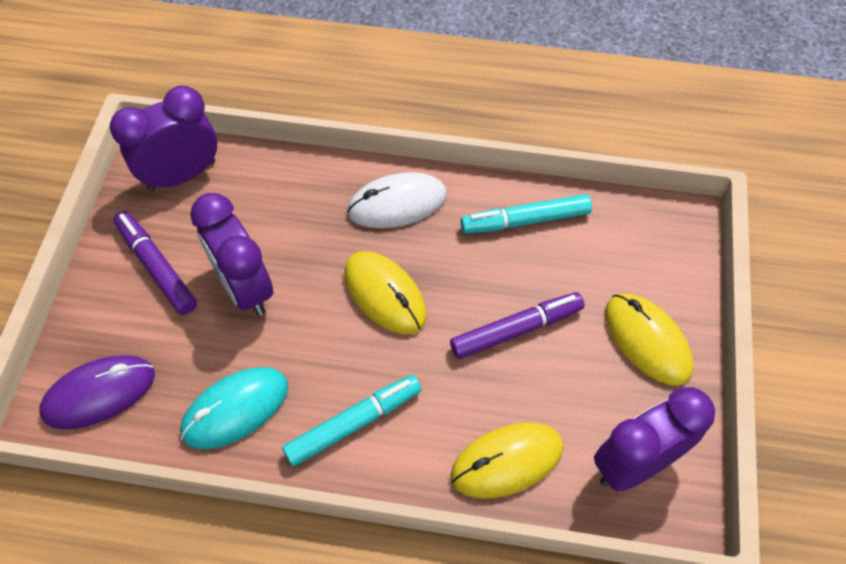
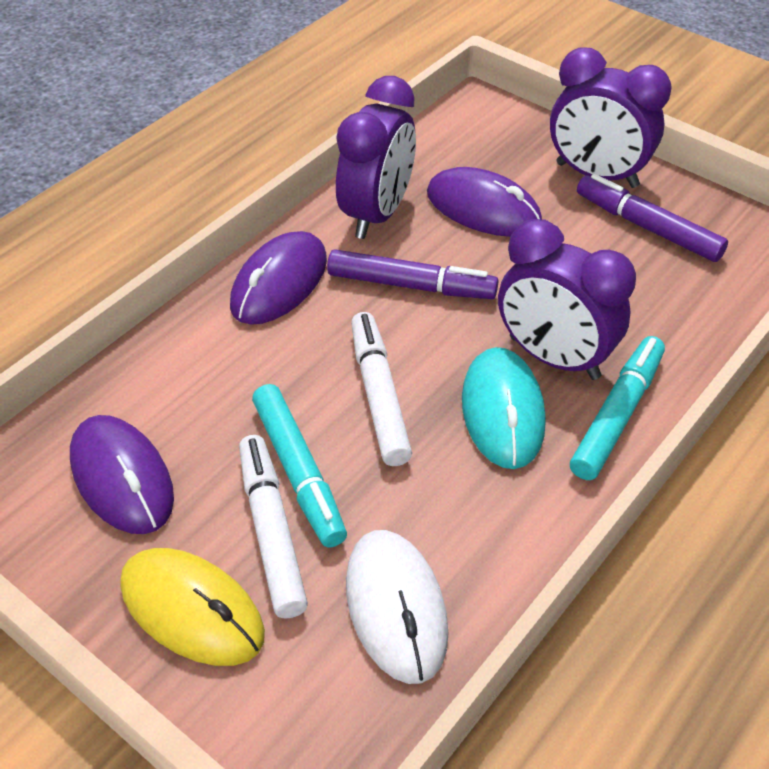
purple mouse: 1 -> 3
white marker: 0 -> 2
yellow mouse: 3 -> 1

